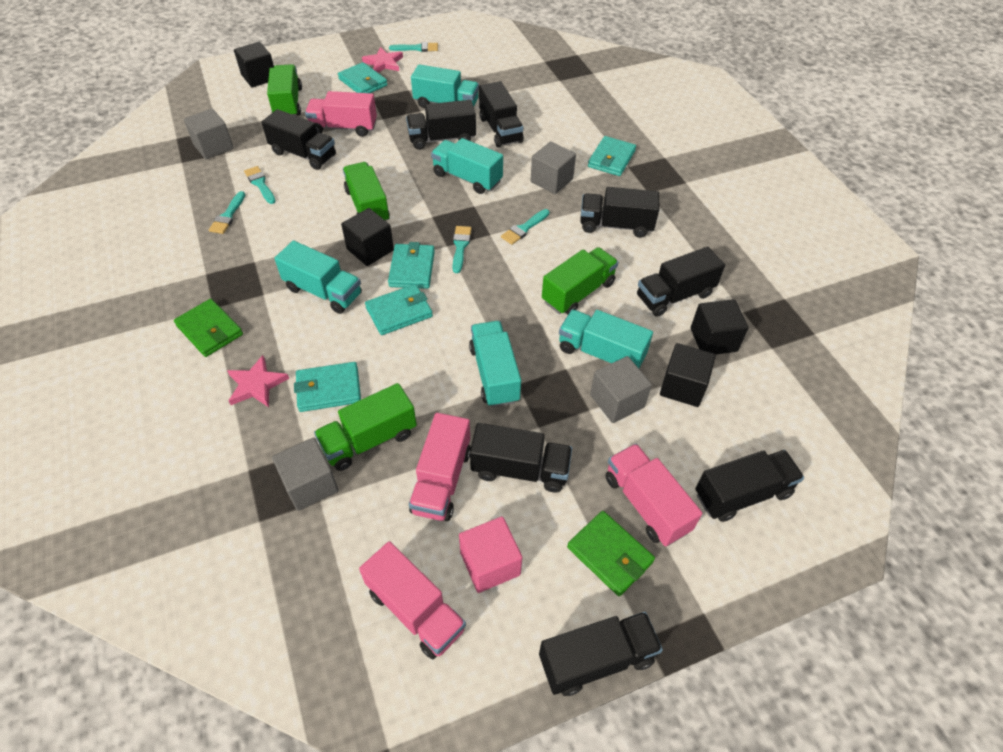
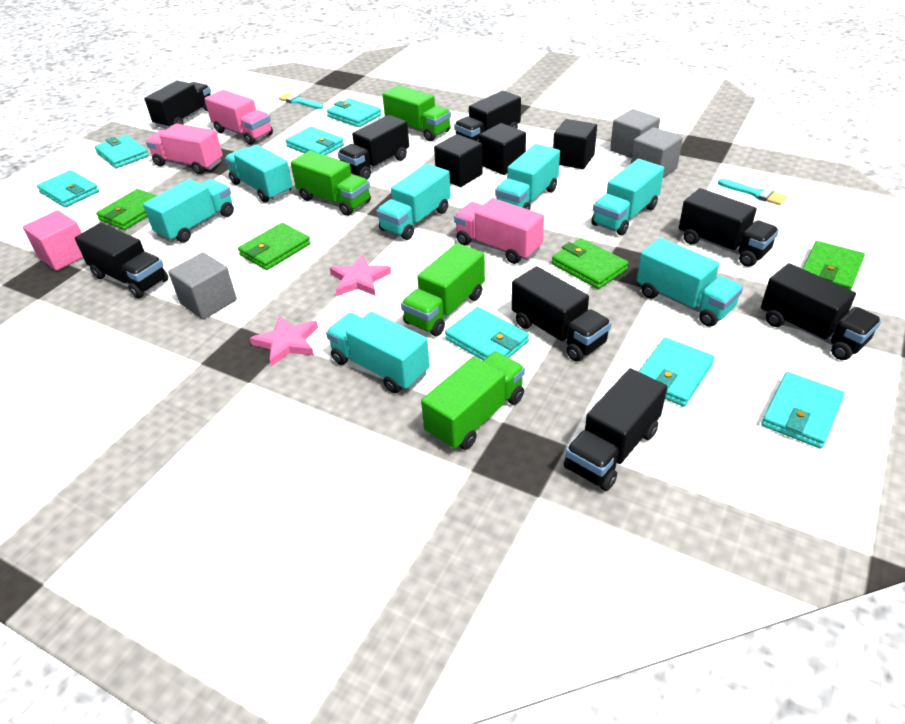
black cube: 4 -> 3
green wallet: 2 -> 4
grey cube: 4 -> 3
pink truck: 4 -> 3
turquoise brush: 5 -> 2
turquoise truck: 5 -> 7
turquoise wallet: 5 -> 7

